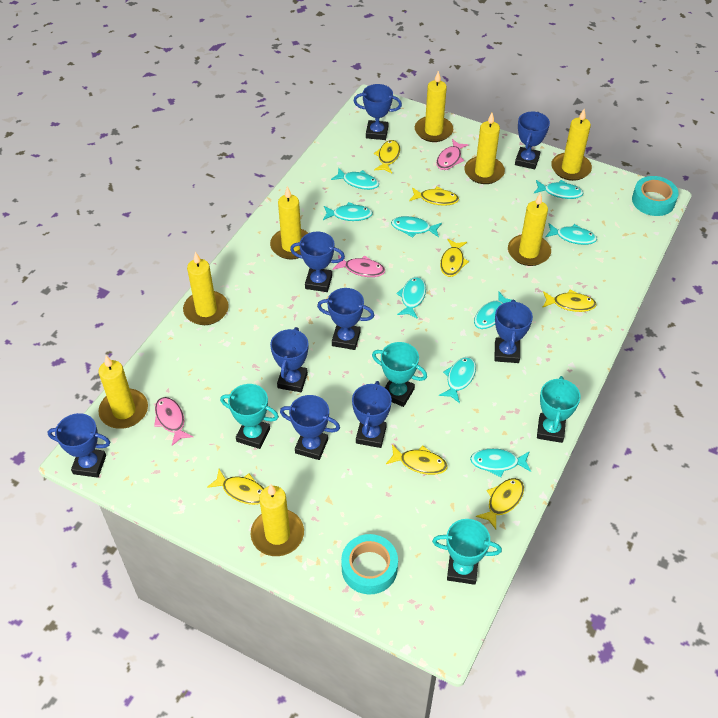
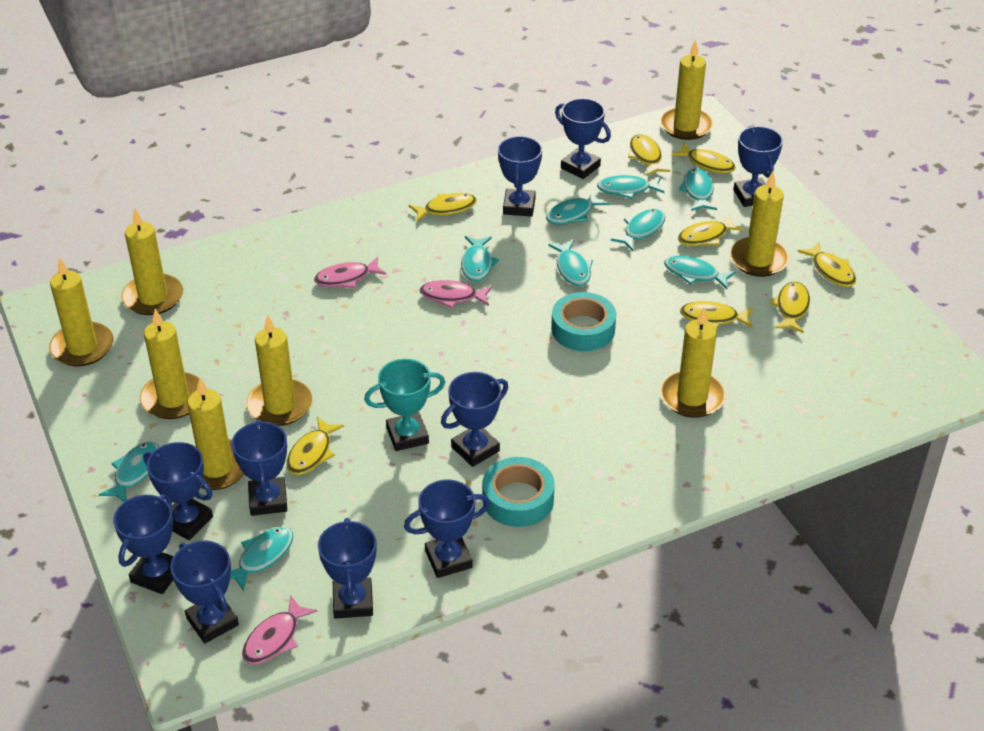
blue trophy: 9 -> 10
turquoise trophy: 4 -> 1
yellow fish: 7 -> 8

